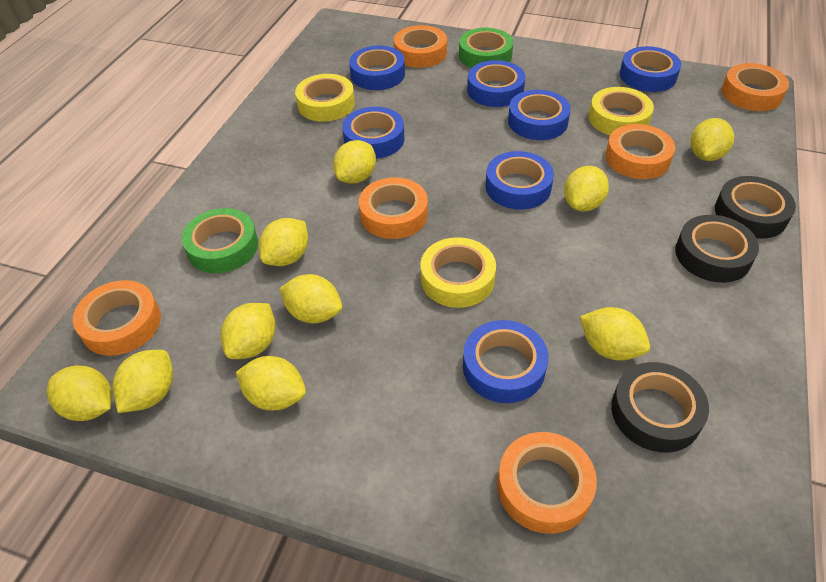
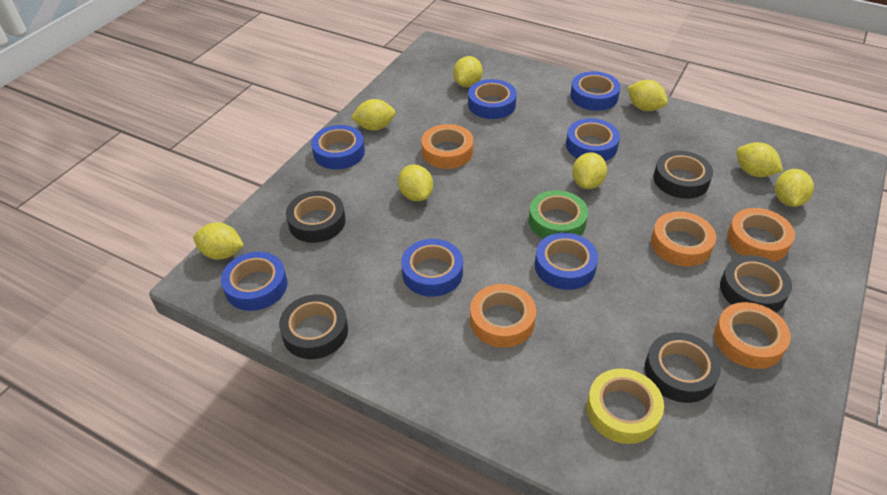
black tape: 3 -> 5
green tape: 2 -> 1
orange tape: 6 -> 5
yellow lemon: 10 -> 8
yellow tape: 3 -> 1

